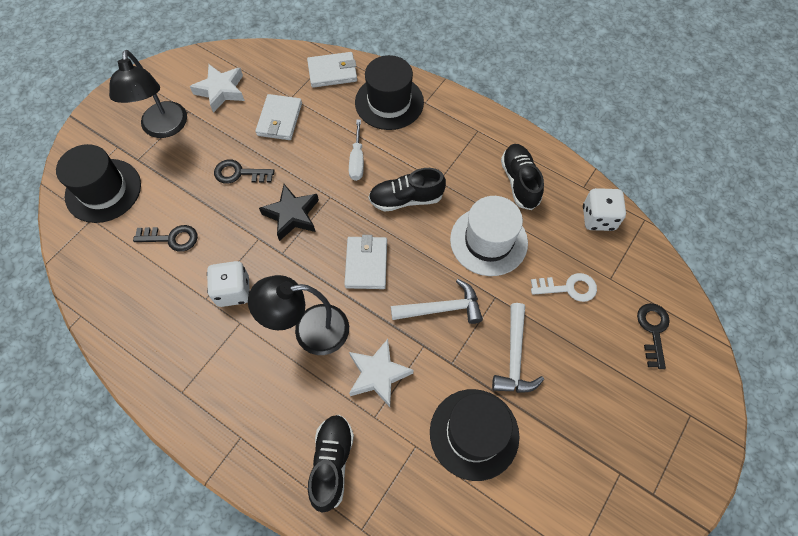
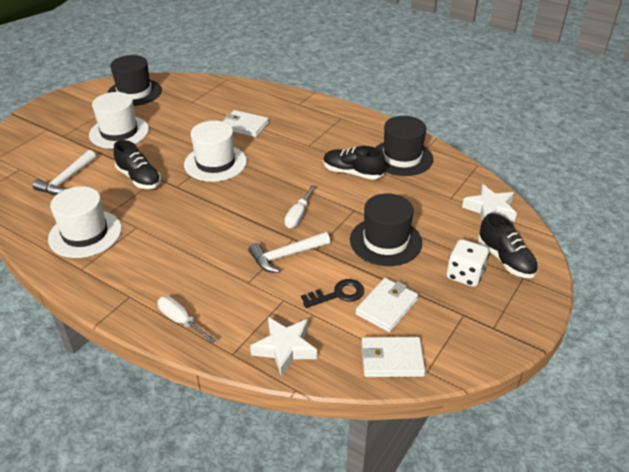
black key: 3 -> 1
black lamp: 2 -> 0
black star: 1 -> 0
white dice: 2 -> 1
white hat: 1 -> 3
white key: 1 -> 0
white screwdriver: 1 -> 2

